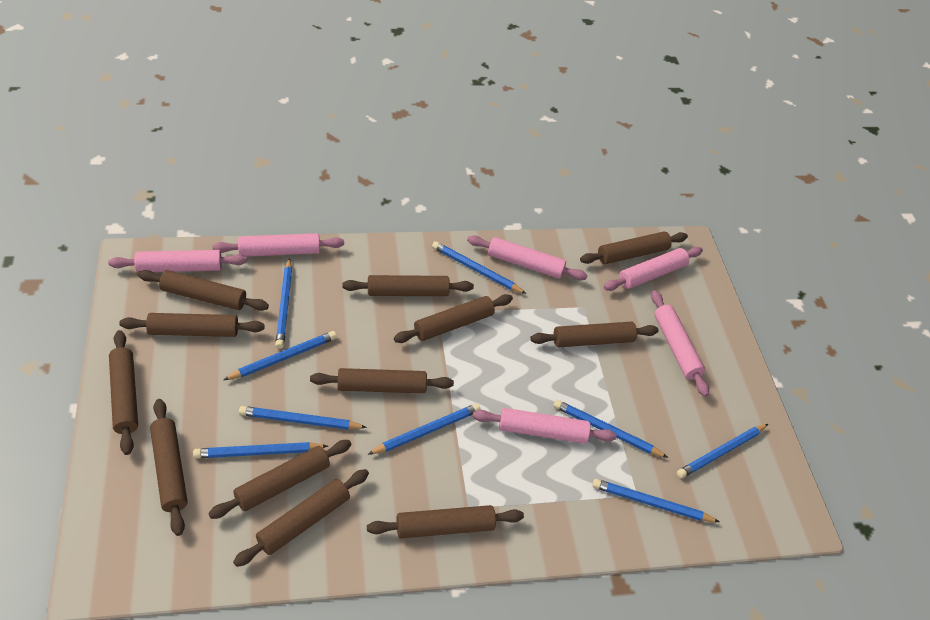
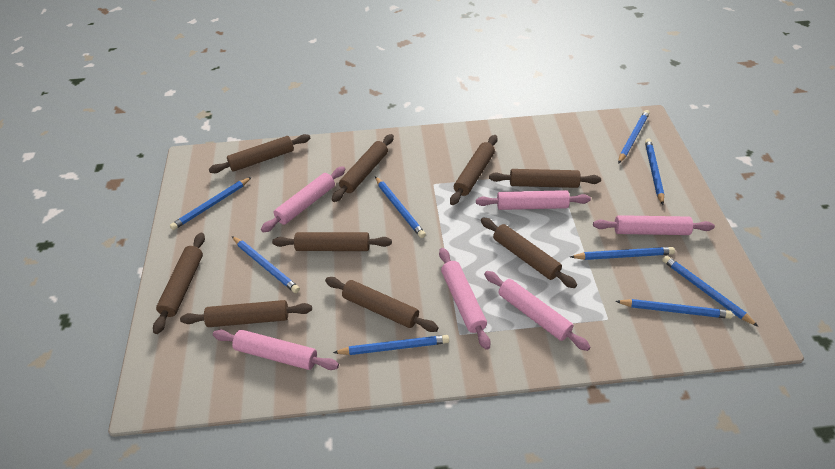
brown rolling pin: 12 -> 9

